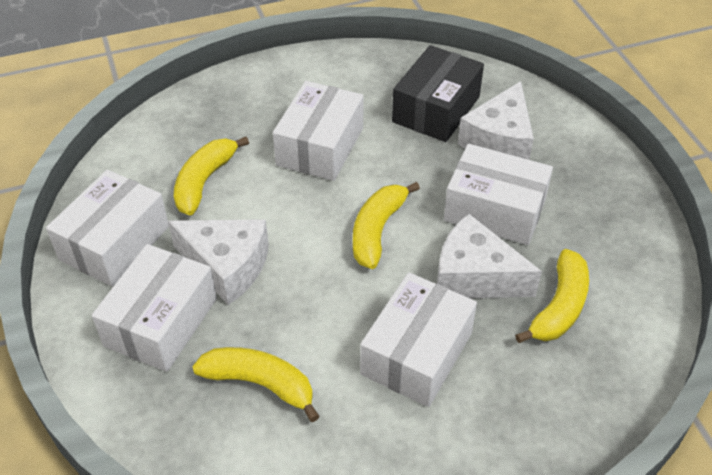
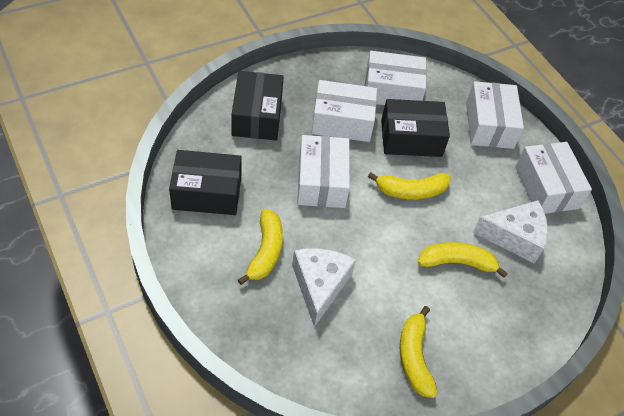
black box: 1 -> 3
white cheese: 3 -> 2

